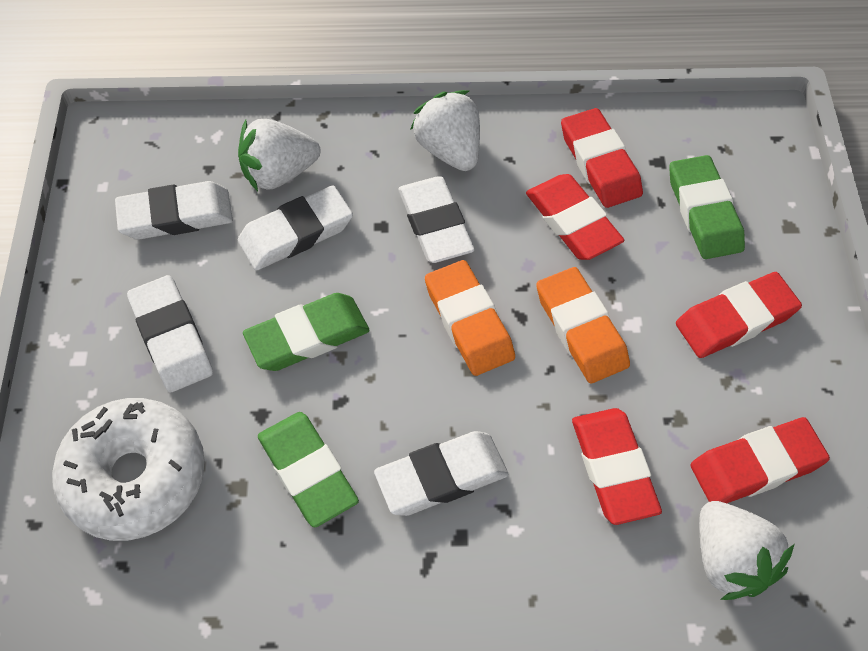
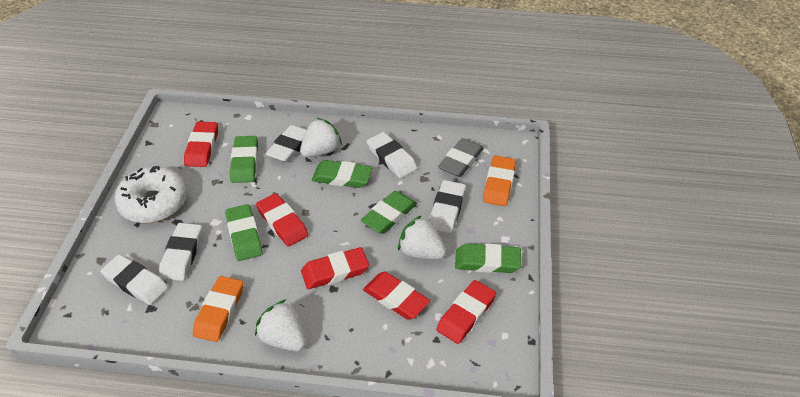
green eraser: 3 -> 5
grey eraser: 0 -> 1

